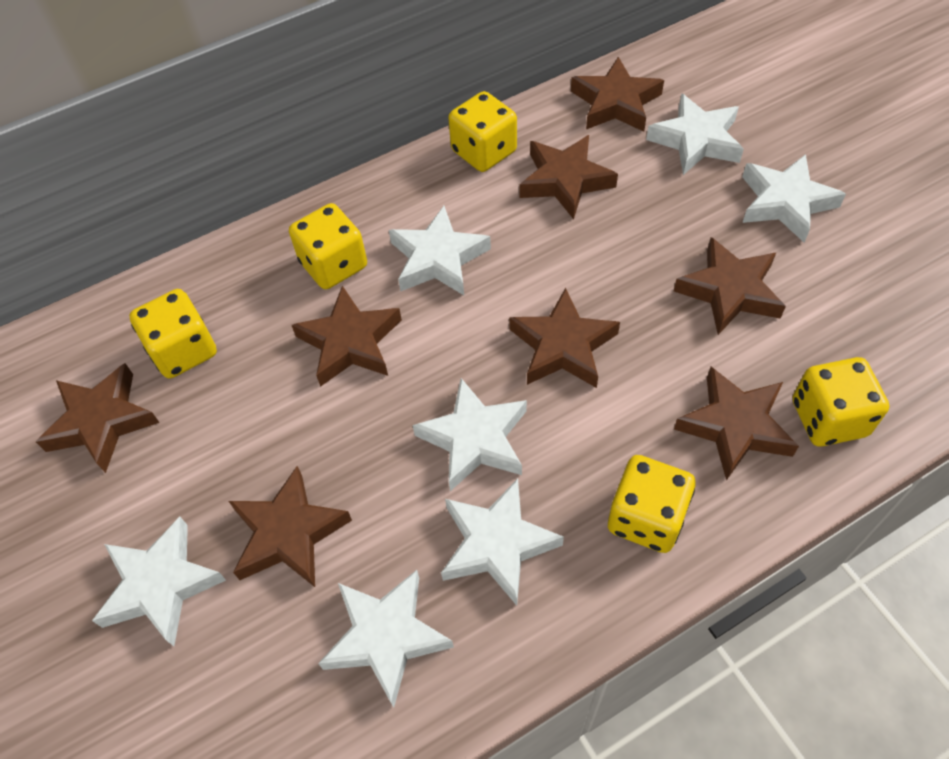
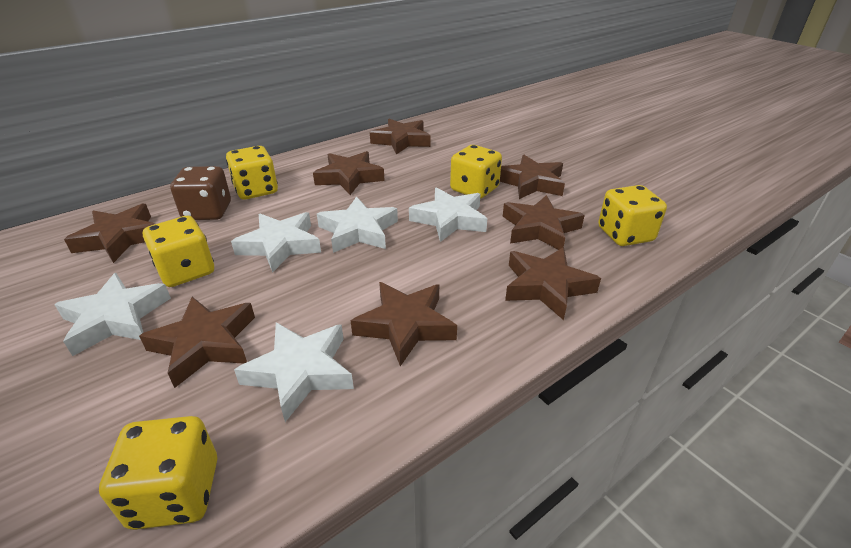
brown dice: 0 -> 1
white star: 7 -> 5

